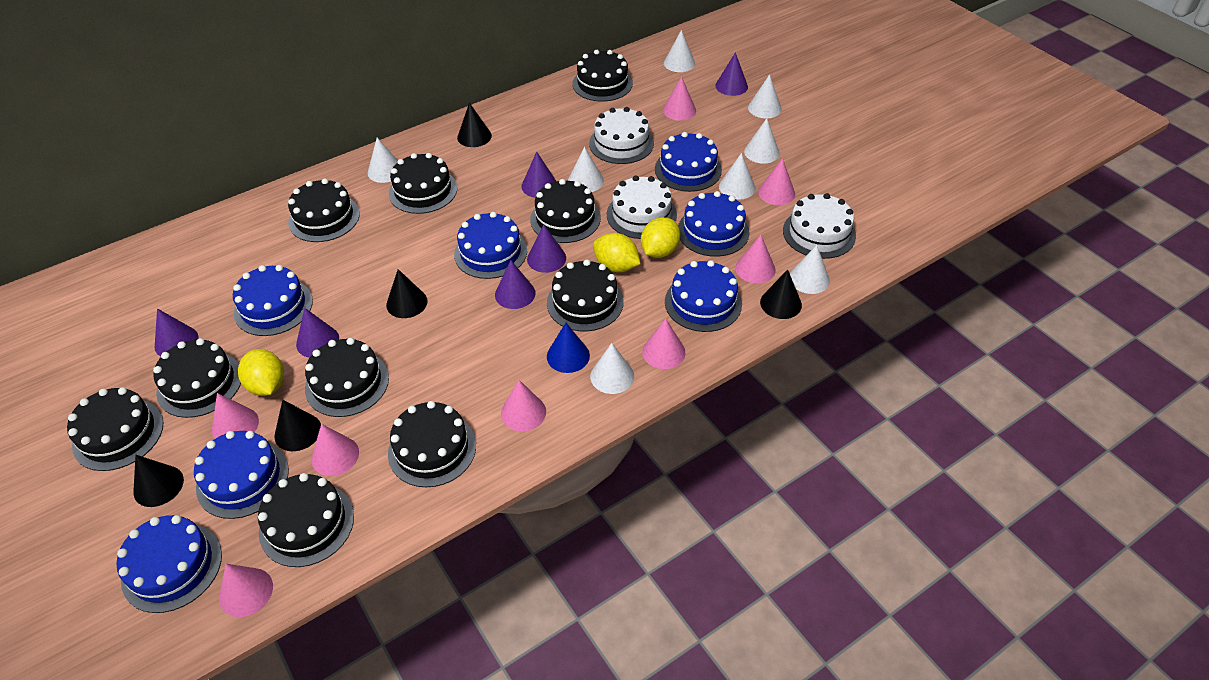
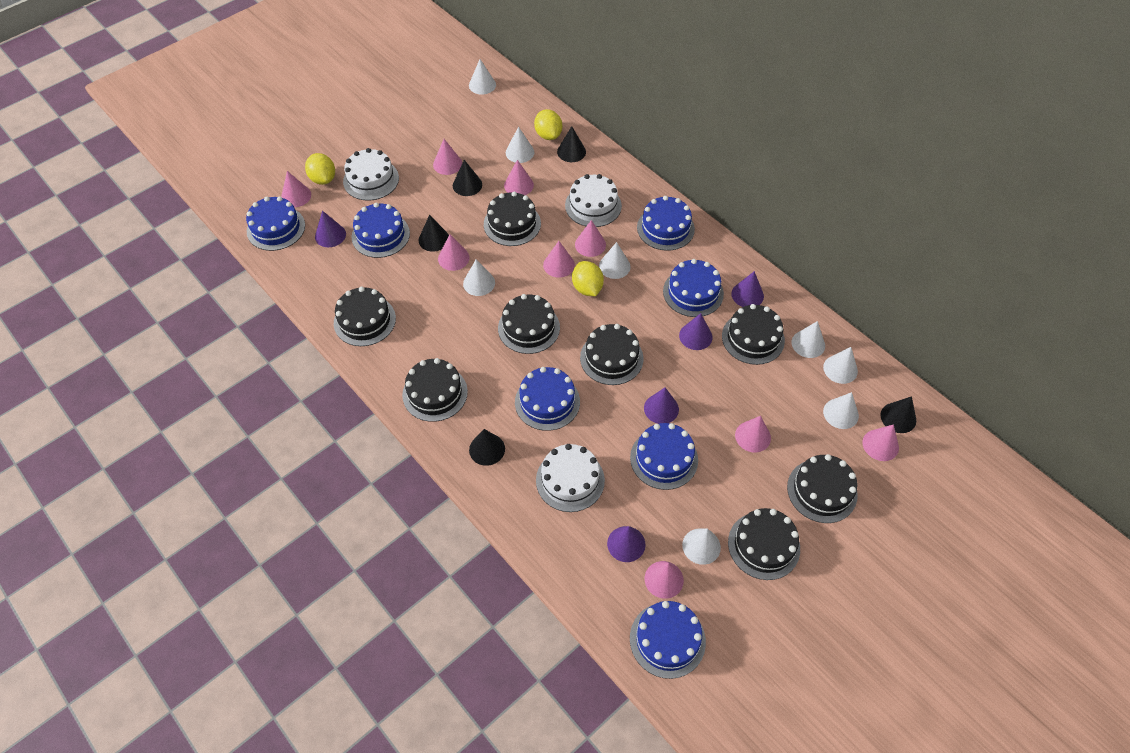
black cake: 10 -> 8
blue cone: 1 -> 0
pink cone: 8 -> 9
purple cone: 6 -> 5

